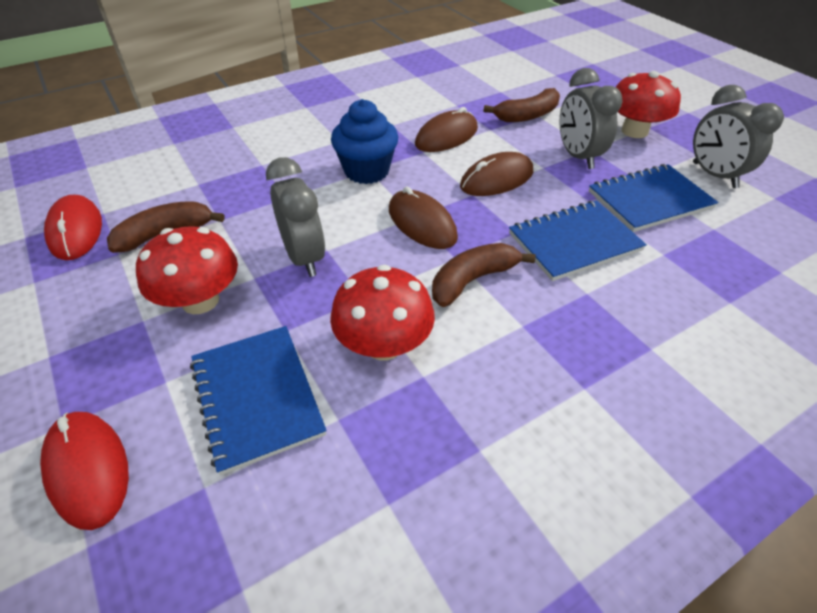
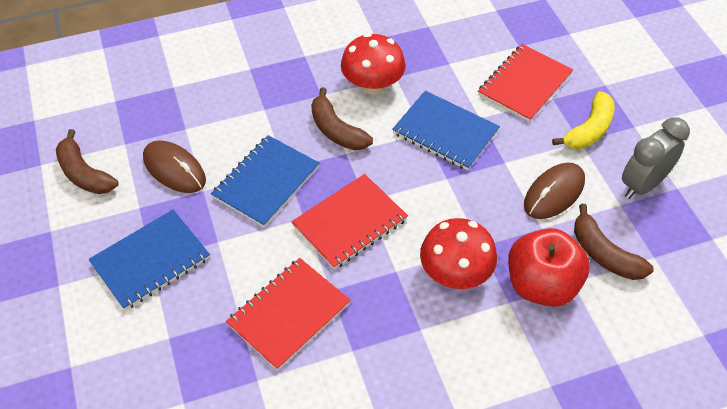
blue cupcake: 1 -> 0
brown mouse: 3 -> 2
grey clock: 3 -> 1
red apple: 0 -> 1
red mouse: 2 -> 0
red mushroom: 3 -> 2
red notebook: 0 -> 3
yellow banana: 0 -> 1

